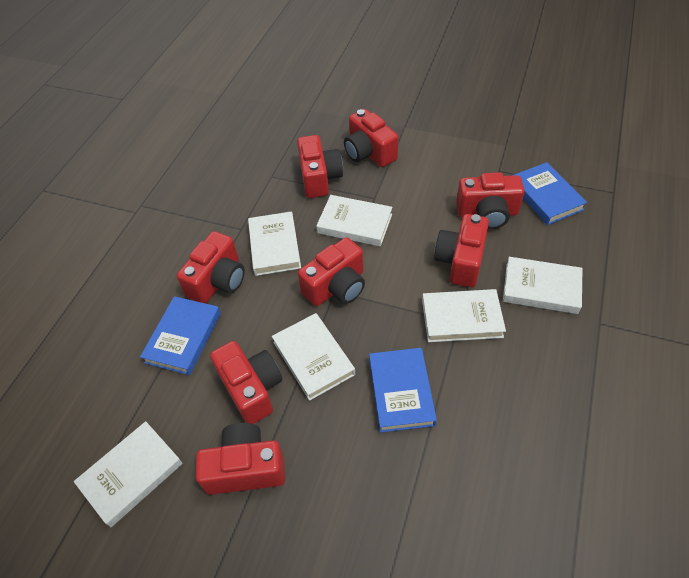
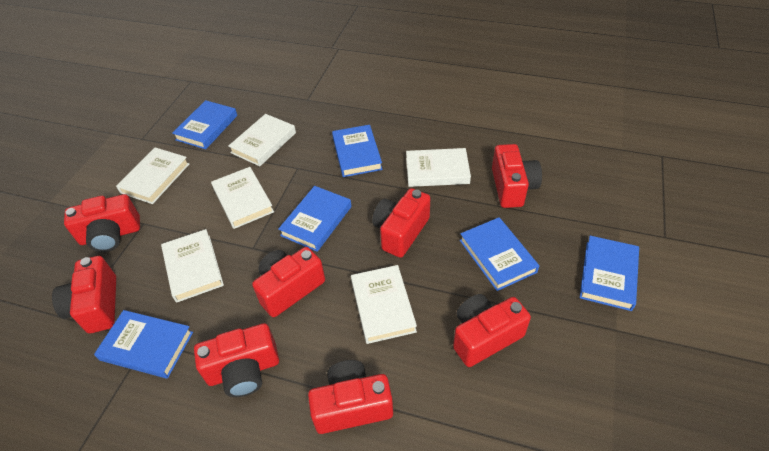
blue book: 3 -> 6

